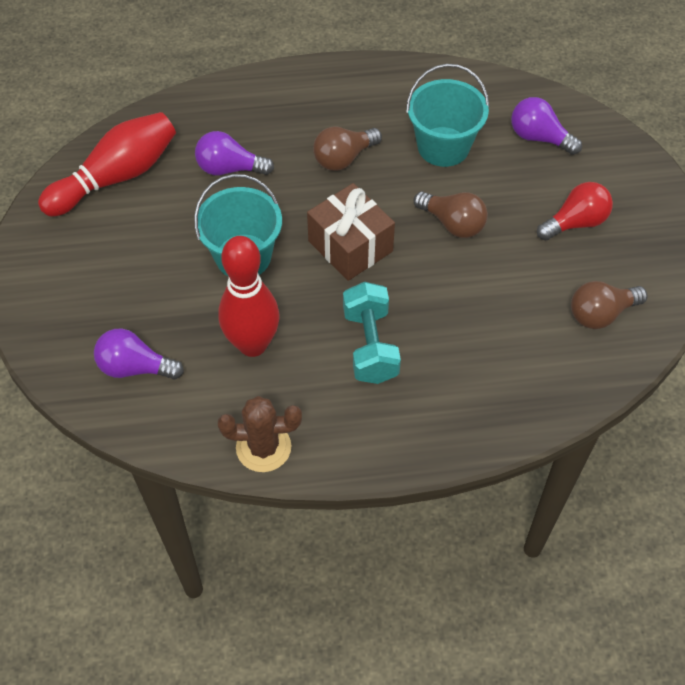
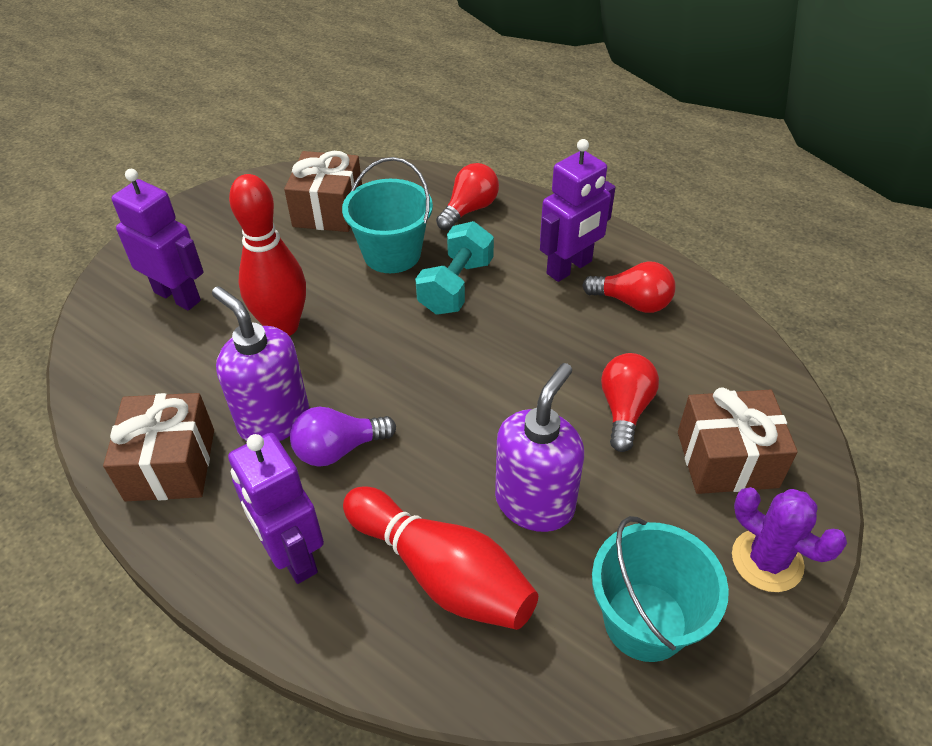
brown cactus: 1 -> 0
brown gift: 1 -> 3
brown light bulb: 3 -> 0
purple cactus: 0 -> 1
purple light bulb: 3 -> 1
purple robot: 0 -> 3
purple soap dispenser: 0 -> 2
red light bulb: 1 -> 3

